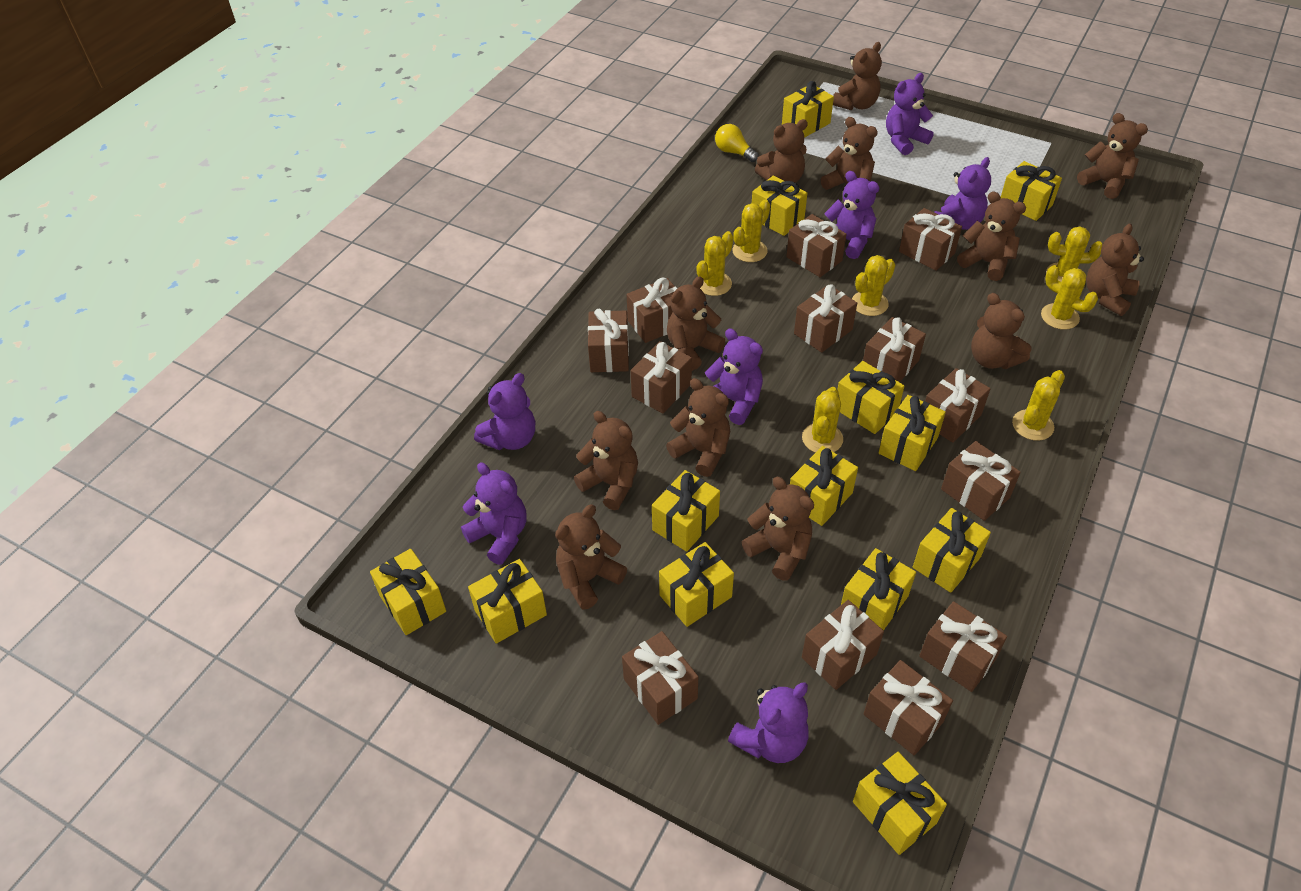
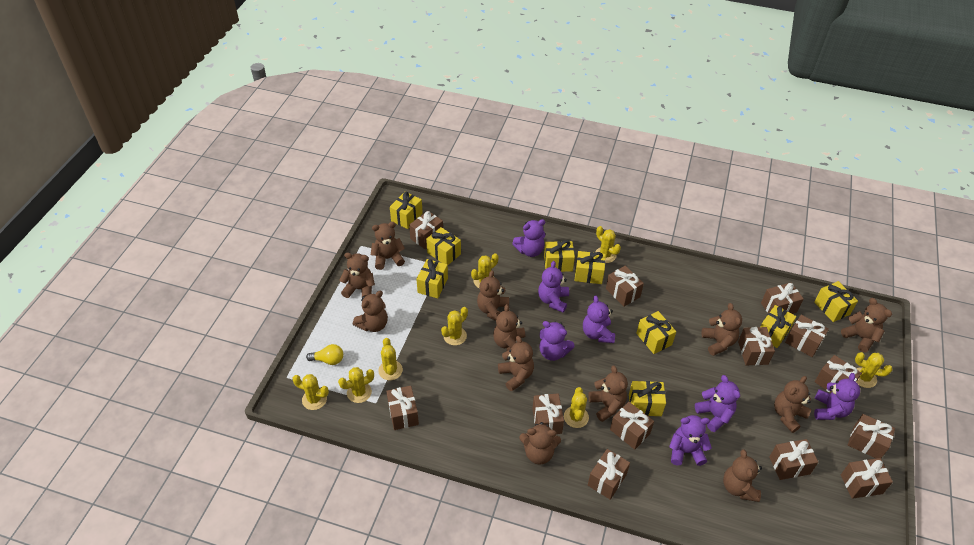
yellow cactus: 7 -> 8
yellow gift: 13 -> 9

